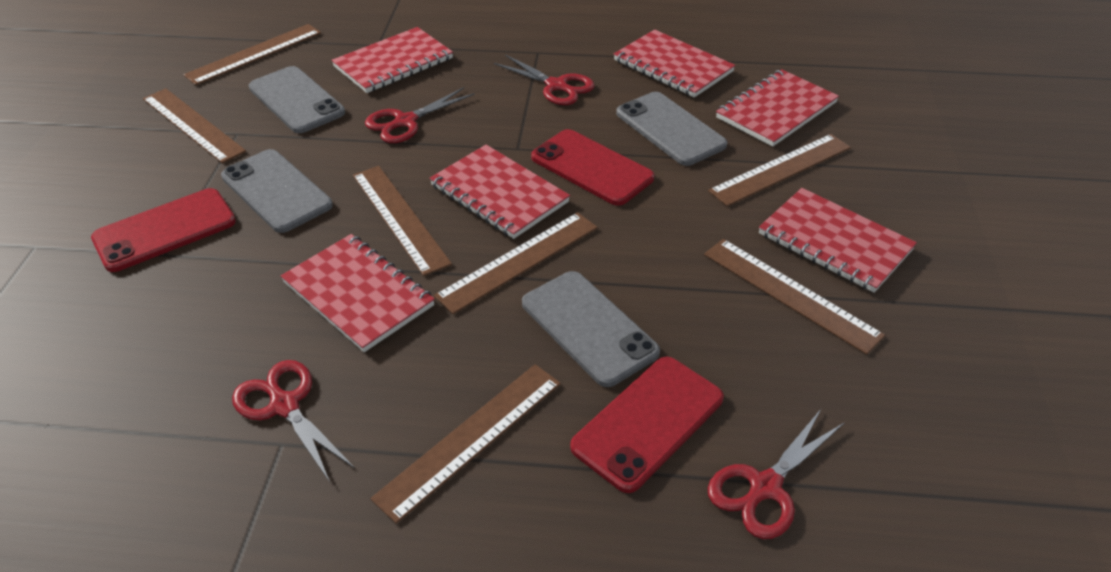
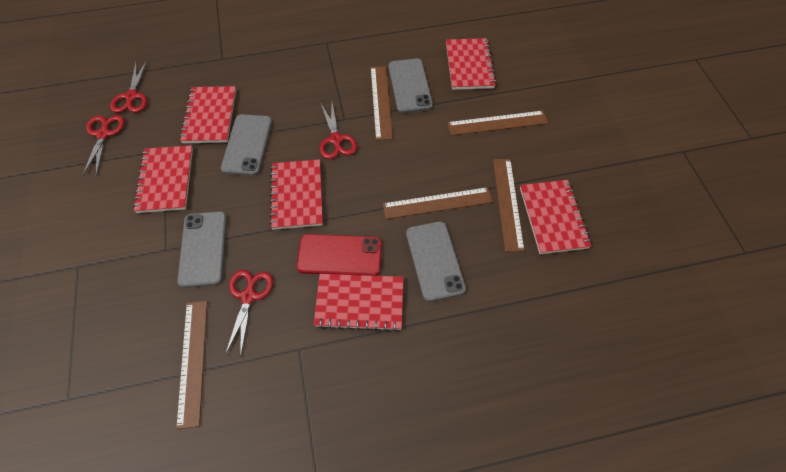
brown ruler: 7 -> 5
red phone: 3 -> 1

